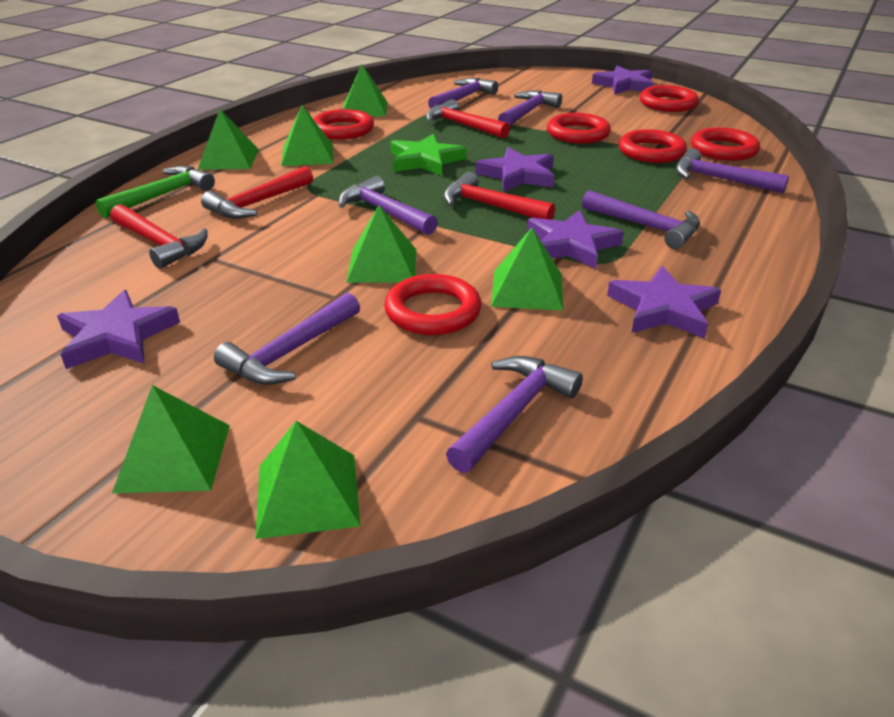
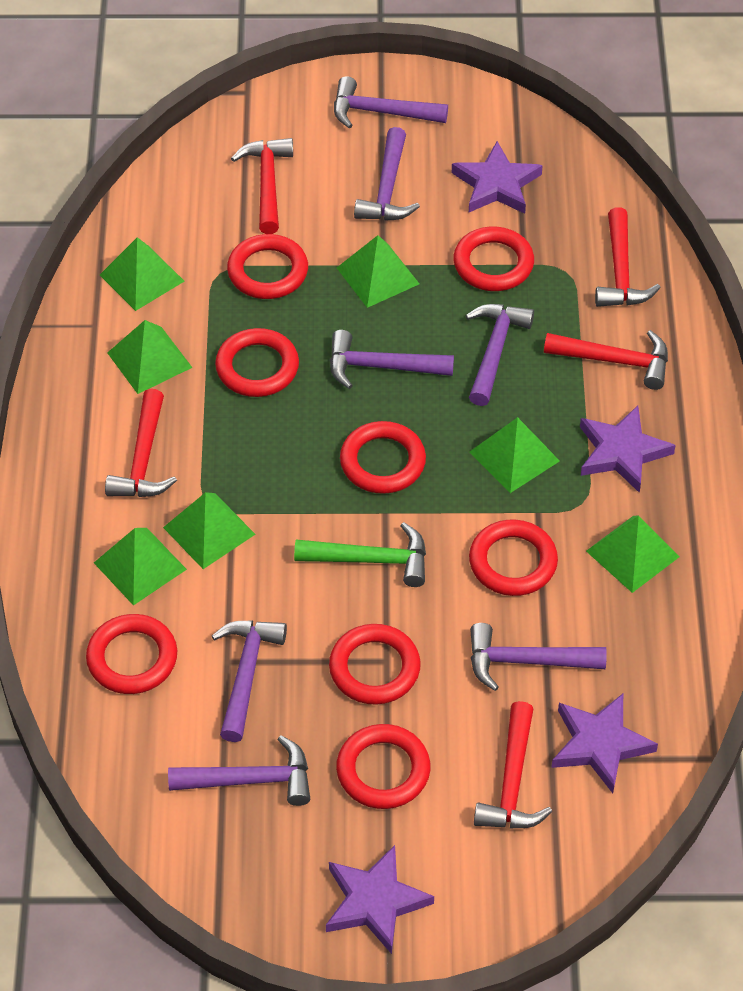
green star: 1 -> 0
purple star: 5 -> 4
red hammer: 4 -> 5
red ring: 6 -> 8

